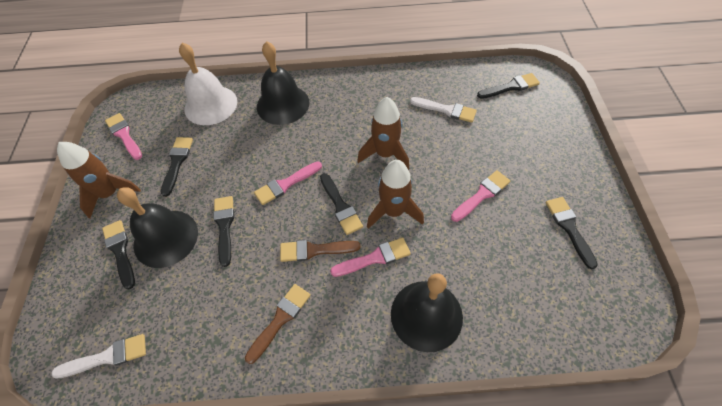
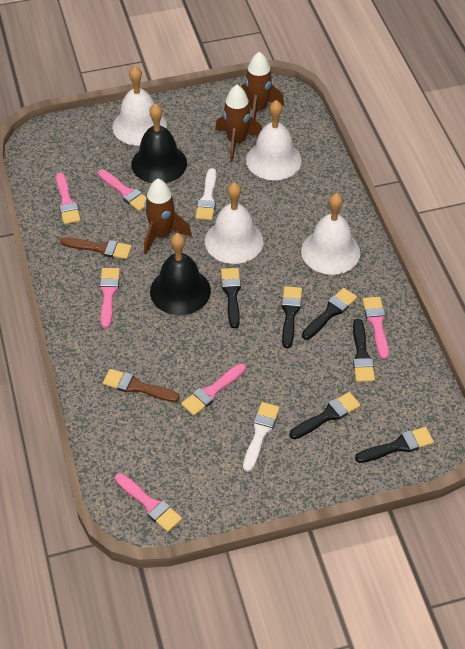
black bell: 3 -> 2
pink brush: 4 -> 6
white bell: 1 -> 4

